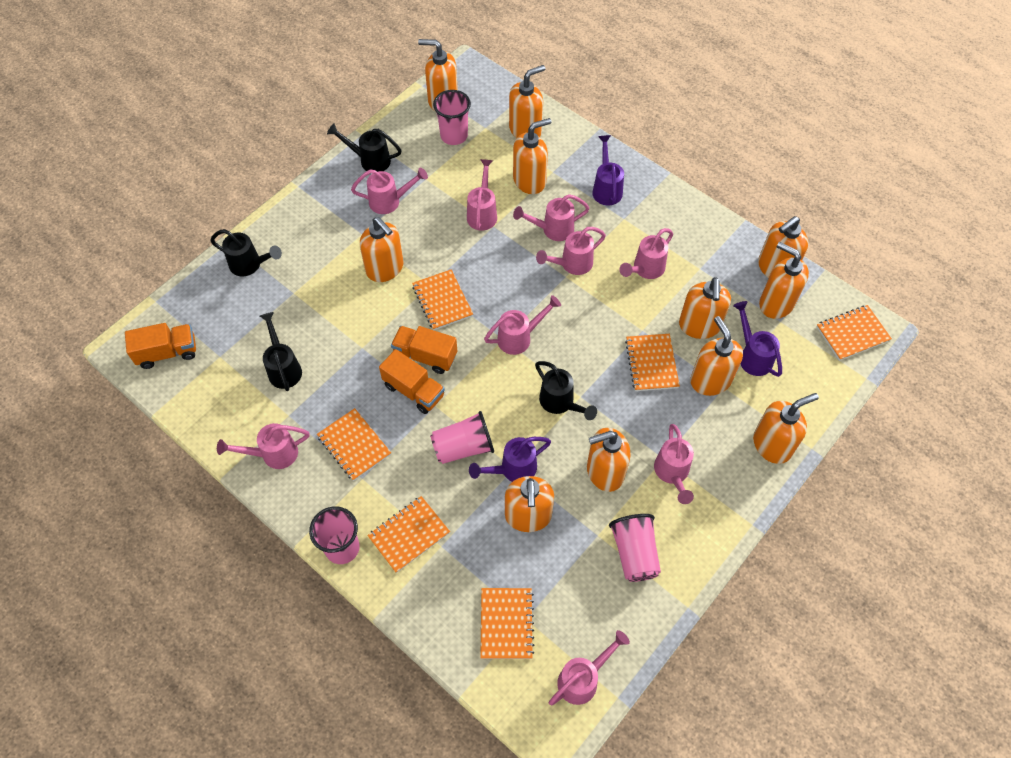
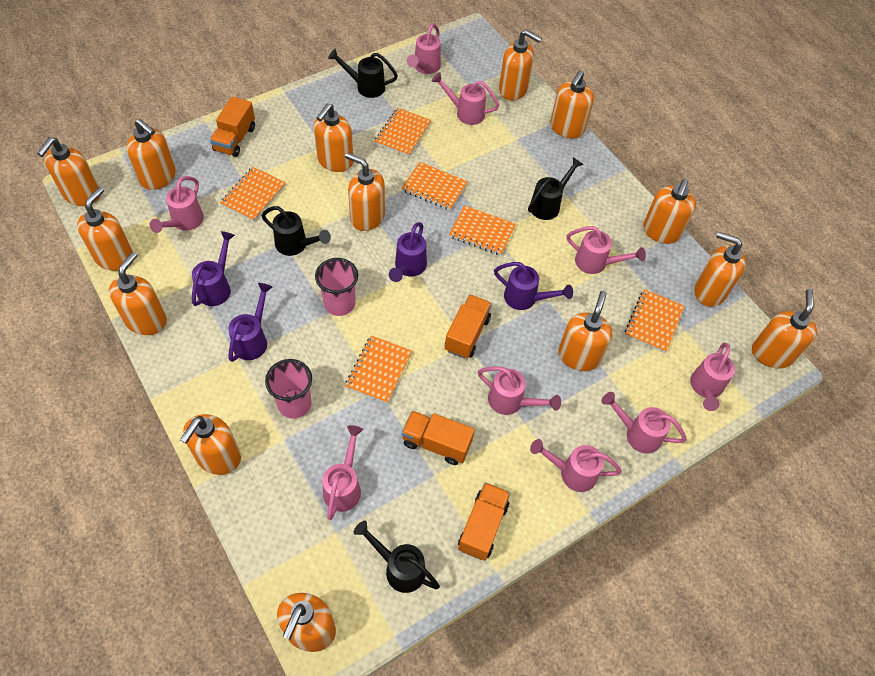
orange soap dispenser: 11 -> 14
orange truck: 3 -> 4
pink cup: 4 -> 2
purple watering can: 3 -> 4

